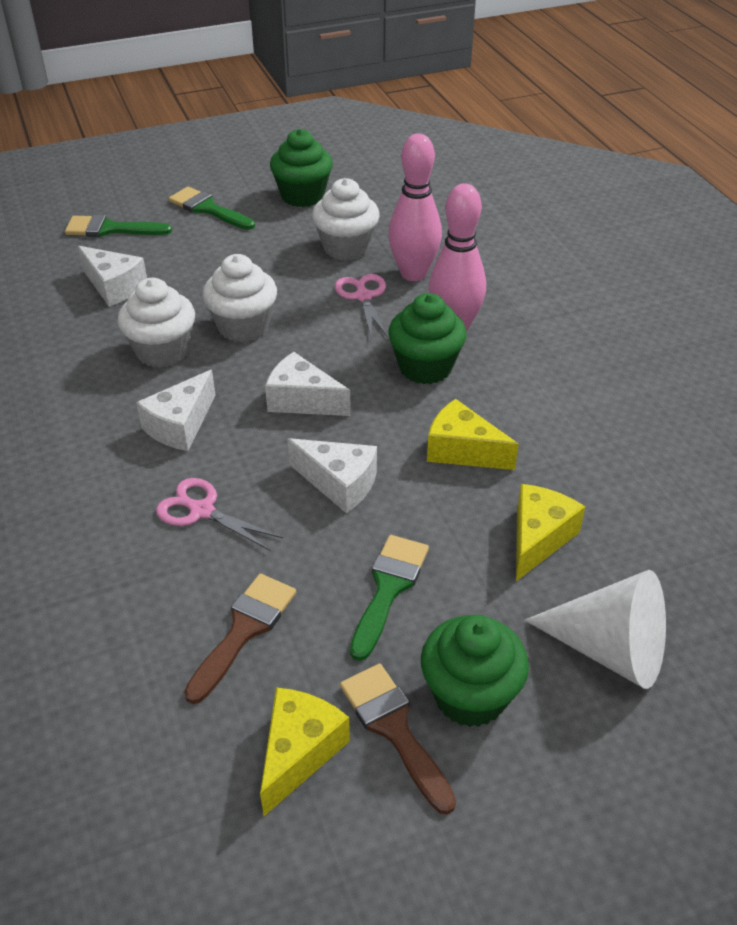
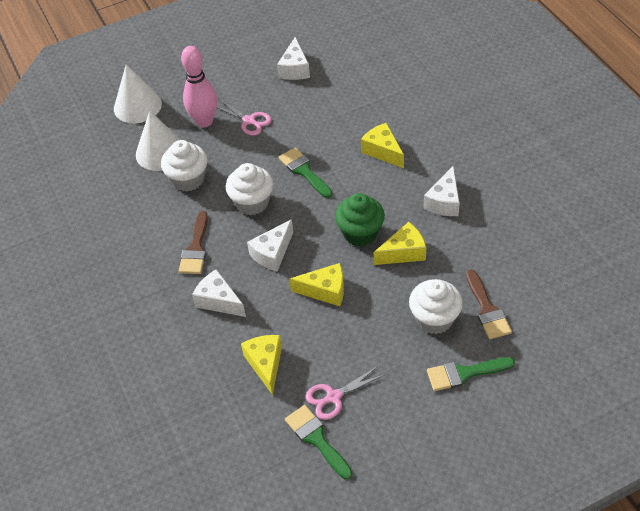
green cupcake: 3 -> 1
pink bowling pin: 2 -> 1
white cone: 1 -> 2
yellow cheese: 3 -> 4

